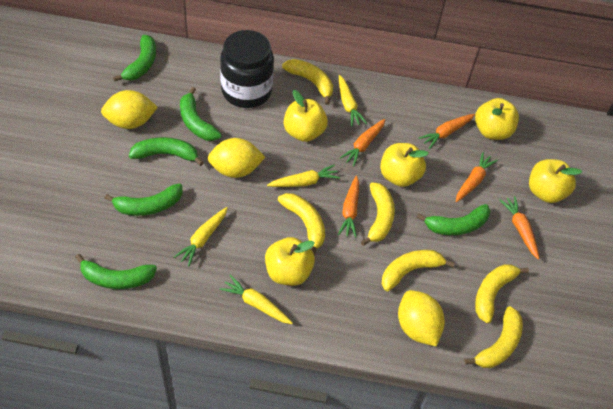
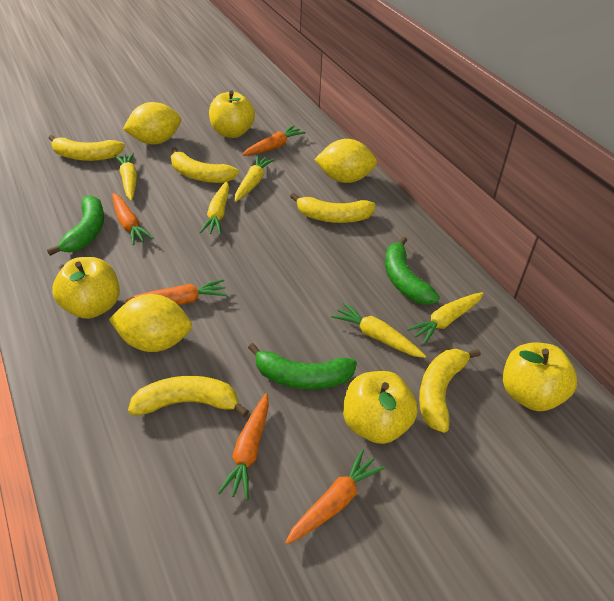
black jar: 1 -> 0
green banana: 6 -> 3
yellow apple: 5 -> 4
yellow banana: 6 -> 5
yellow carrot: 4 -> 5

